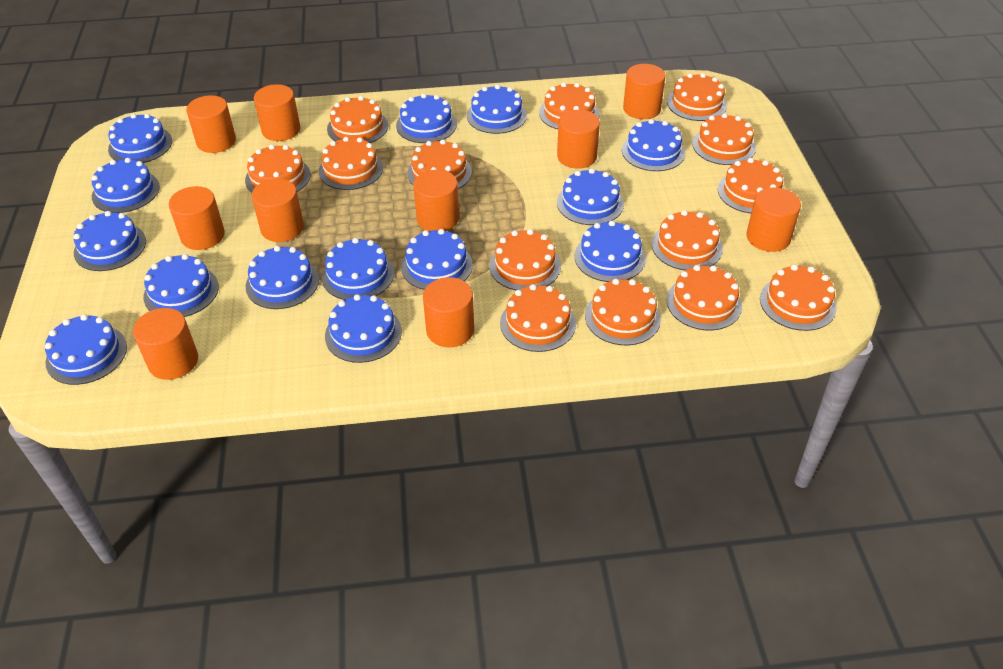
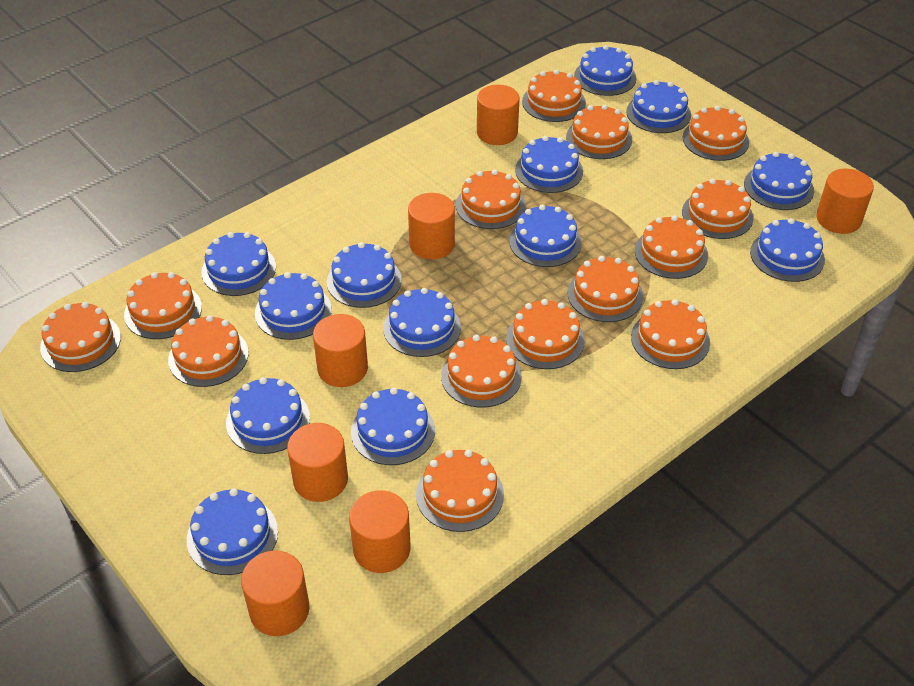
blue cake: 14 -> 13
orange cylinder: 10 -> 7

